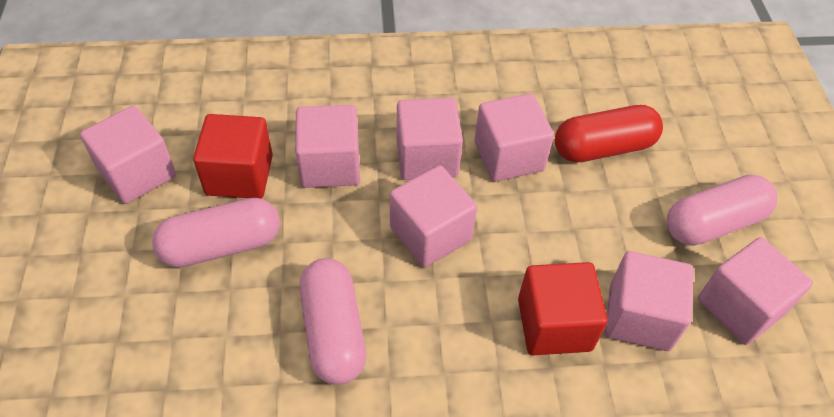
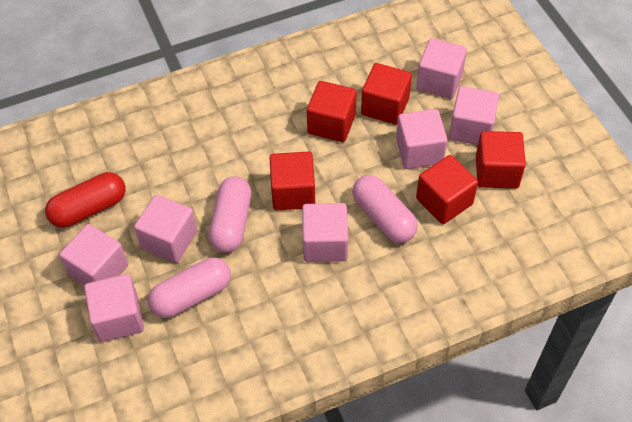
red cube: 2 -> 5

